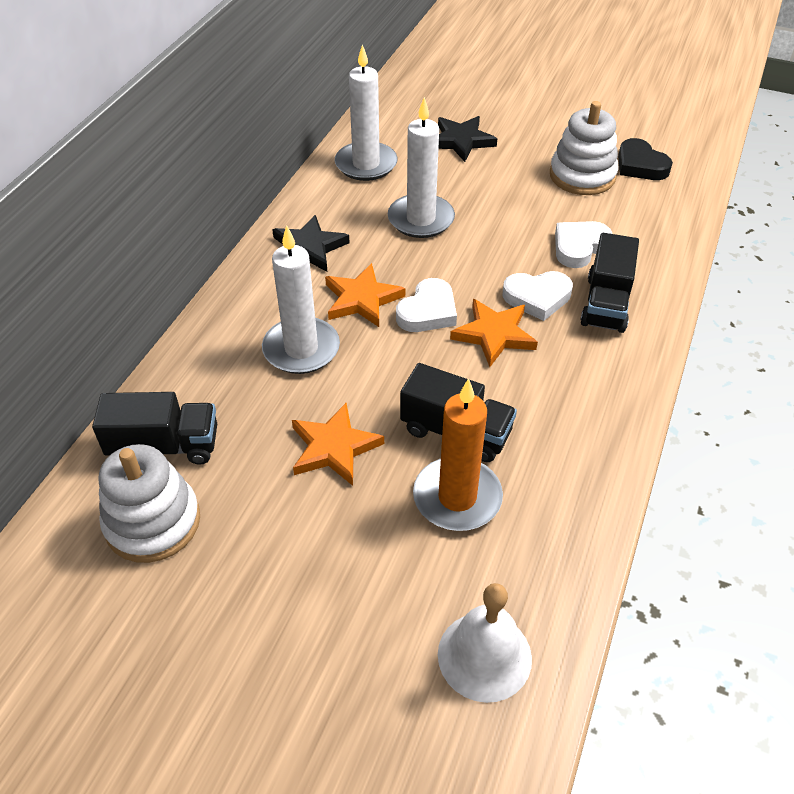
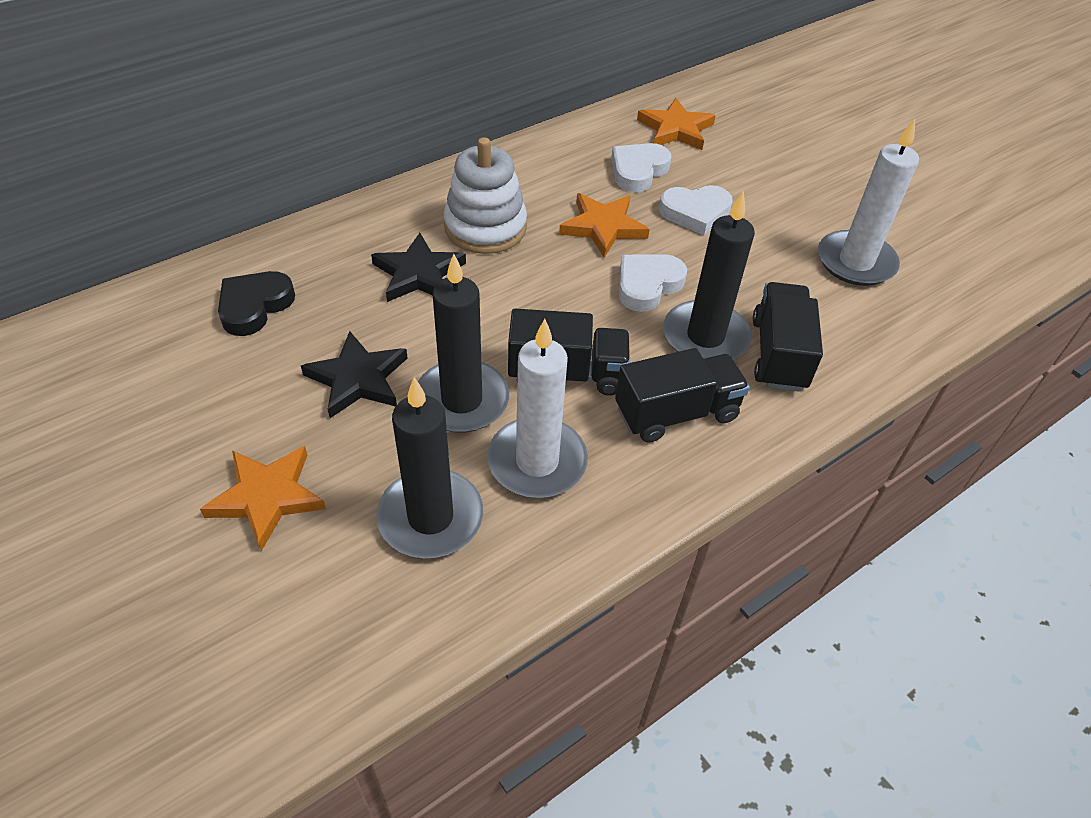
black candle: 0 -> 3
orange candle: 1 -> 0
white bell: 1 -> 0
white candle: 3 -> 2
white stacking toy: 2 -> 1

